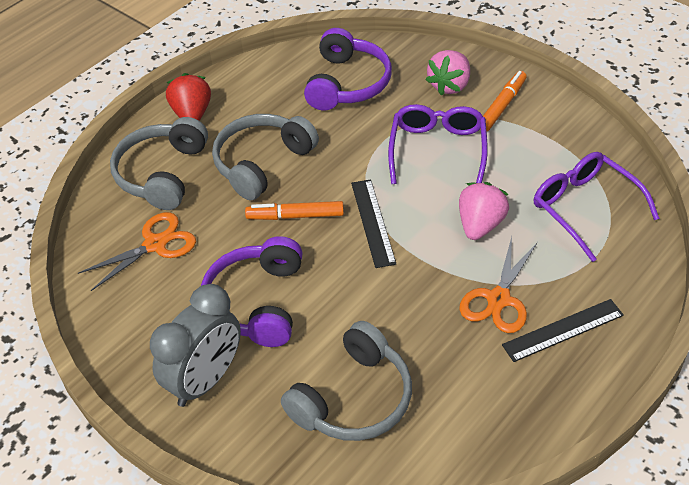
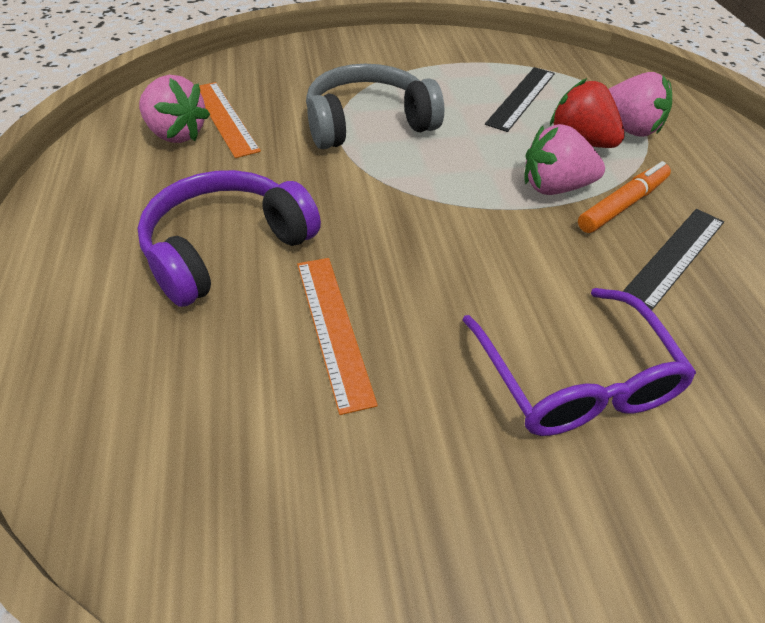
grey clock: 1 -> 0
grey headphones: 3 -> 1
orange marker: 2 -> 1
orange ruler: 0 -> 2
orange scissors: 2 -> 0
pink strawberry: 2 -> 3
purple glasses: 2 -> 1
purple headphones: 2 -> 1

